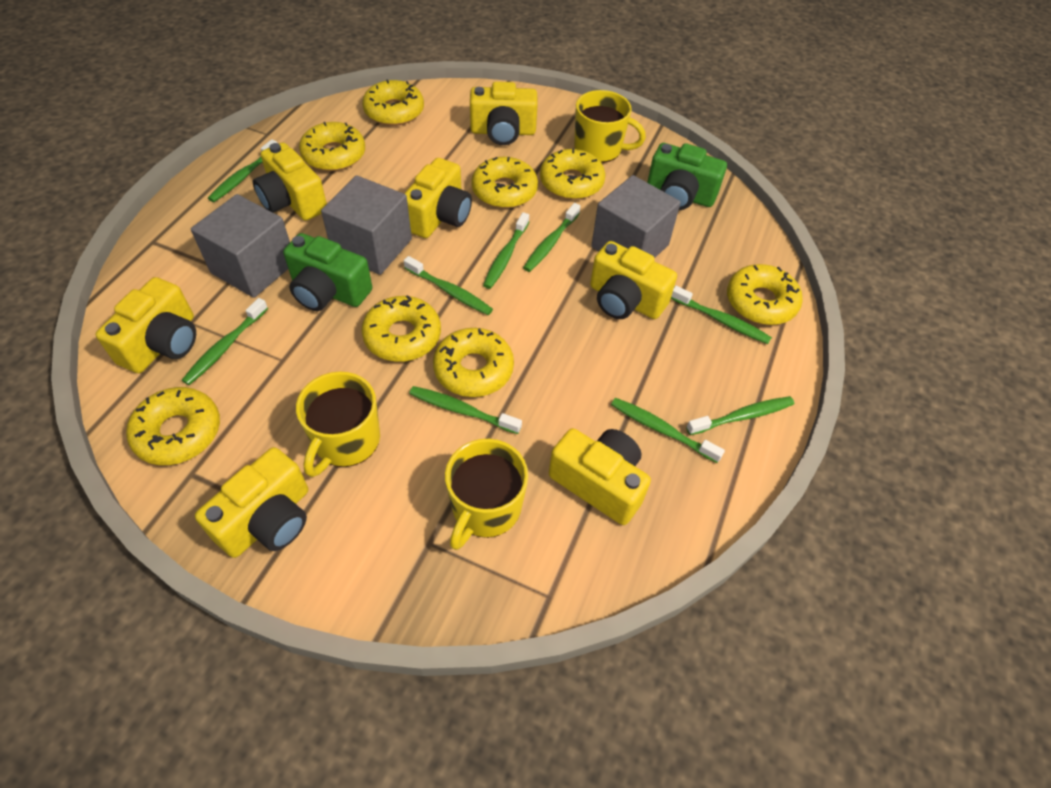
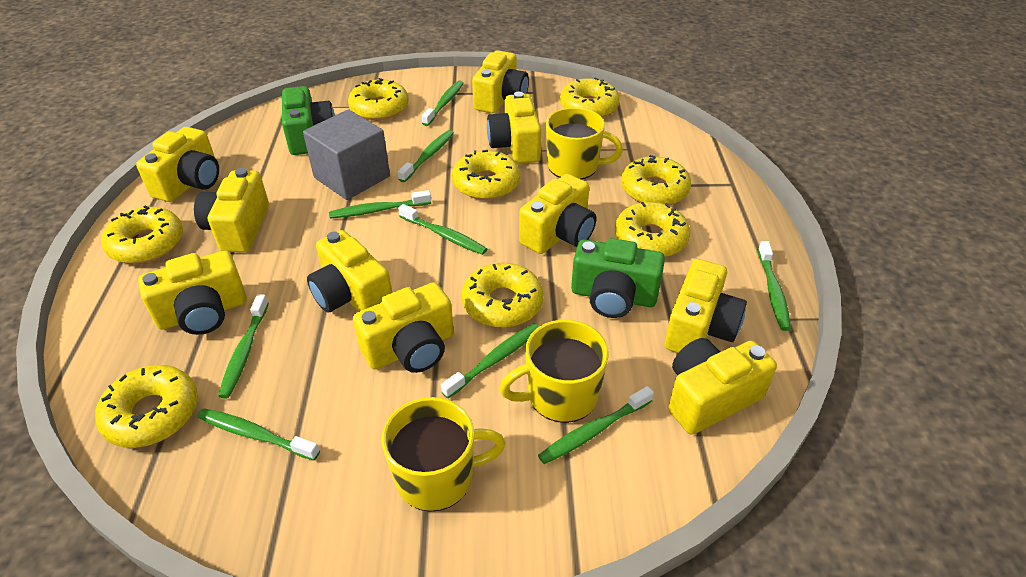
grey cube: 3 -> 1
yellow camera: 7 -> 10

